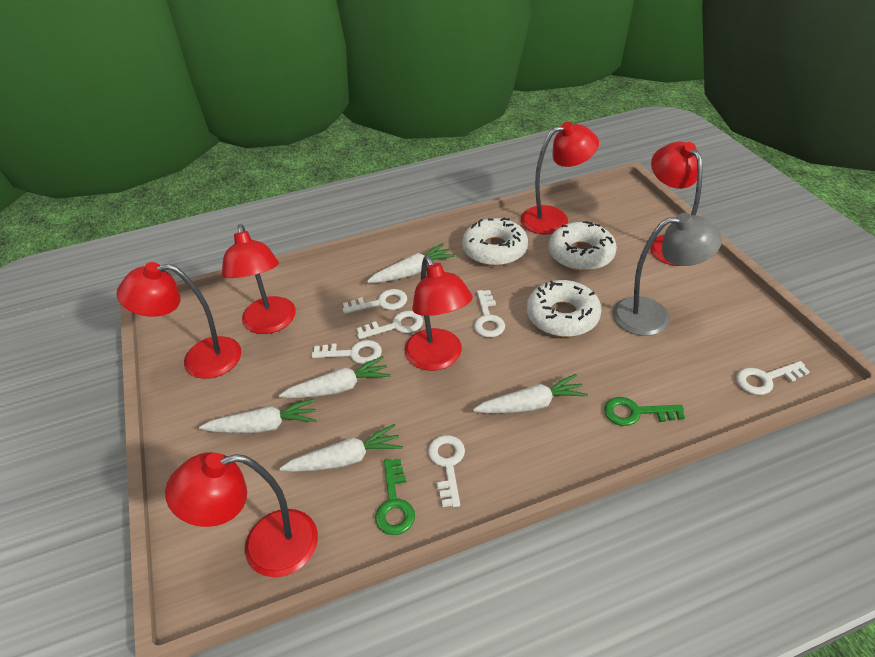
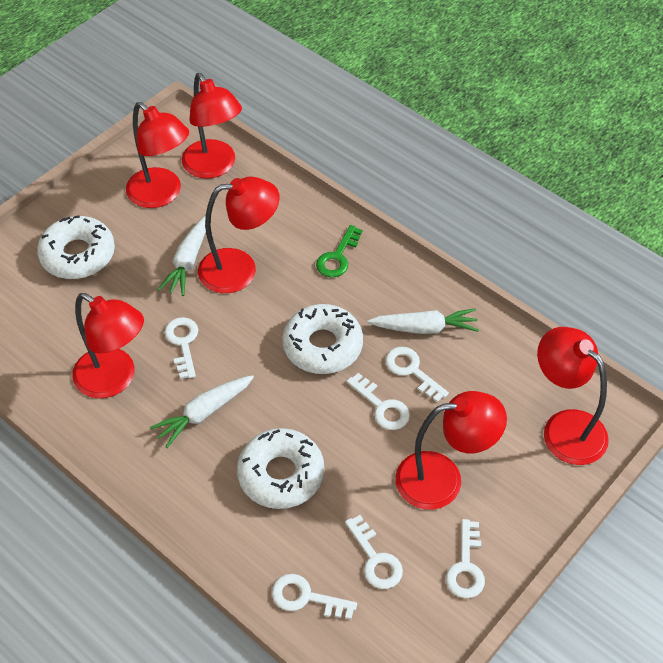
green key: 2 -> 1
grey lamp: 1 -> 0
white carrot: 5 -> 3

